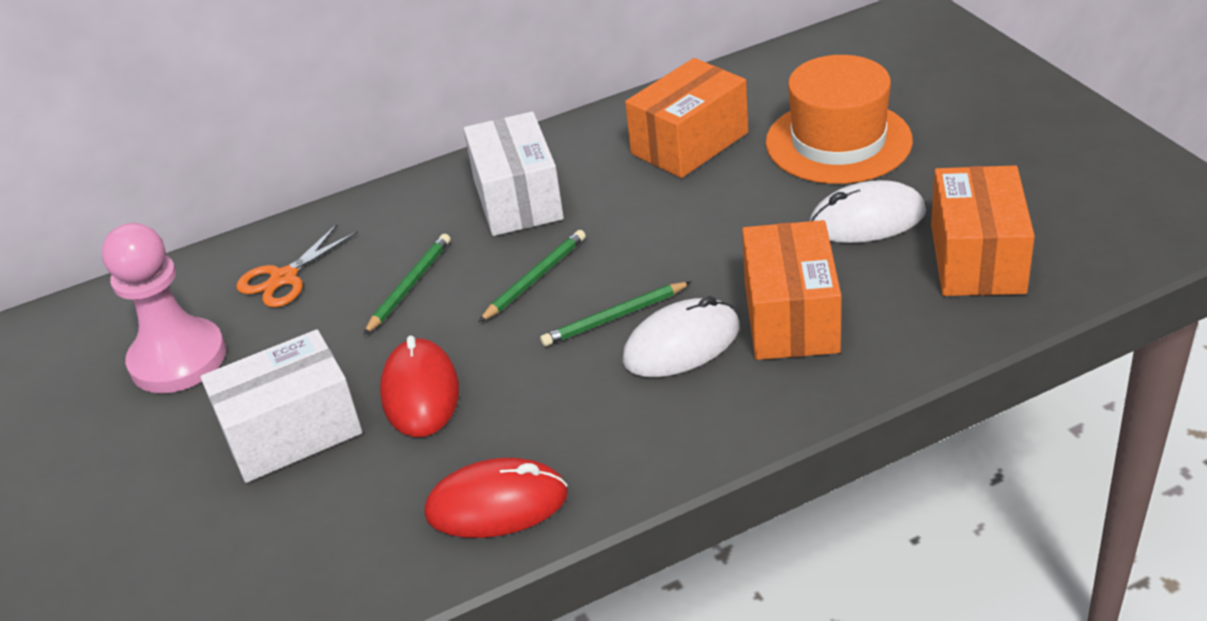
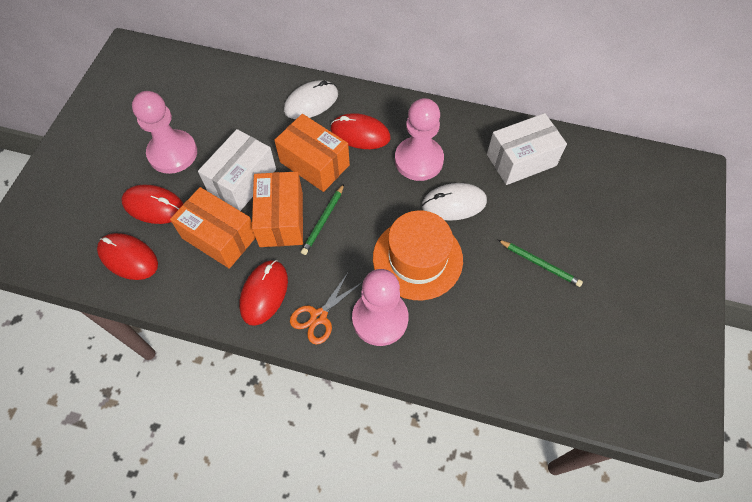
green pencil: 3 -> 2
pink pawn: 1 -> 3
red mouse: 2 -> 4

